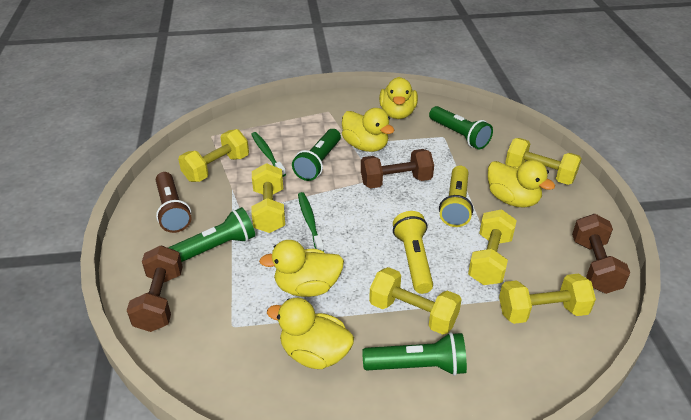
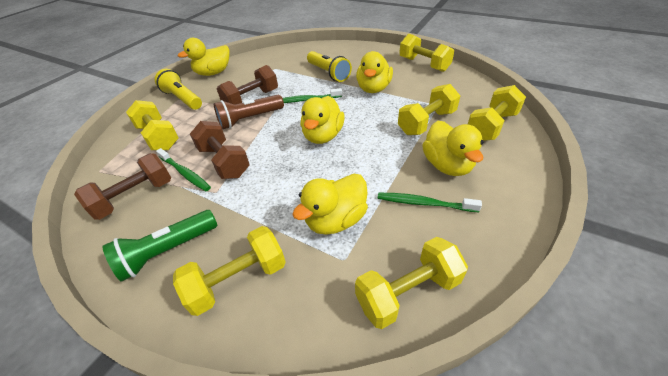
green flashlight: 4 -> 1
green toothbrush: 2 -> 3

